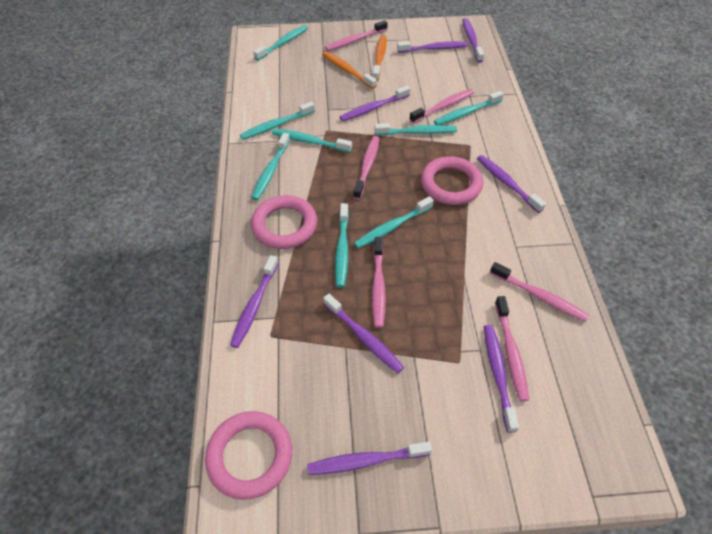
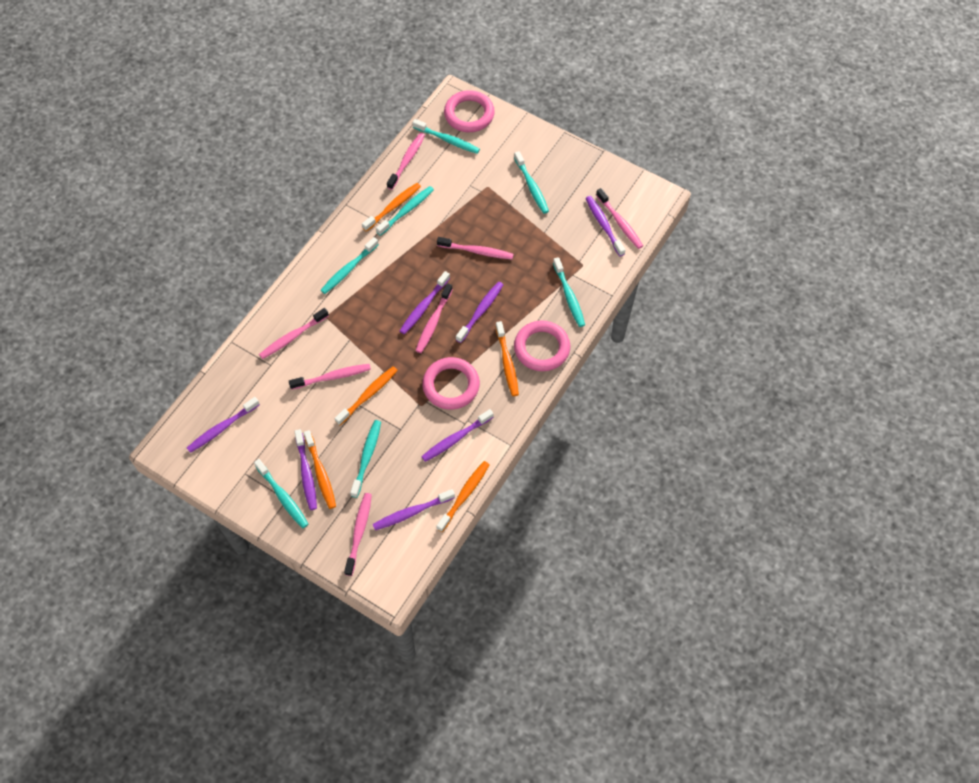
orange toothbrush: 2 -> 5
pink toothbrush: 6 -> 7
purple toothbrush: 8 -> 7
turquoise toothbrush: 8 -> 7

